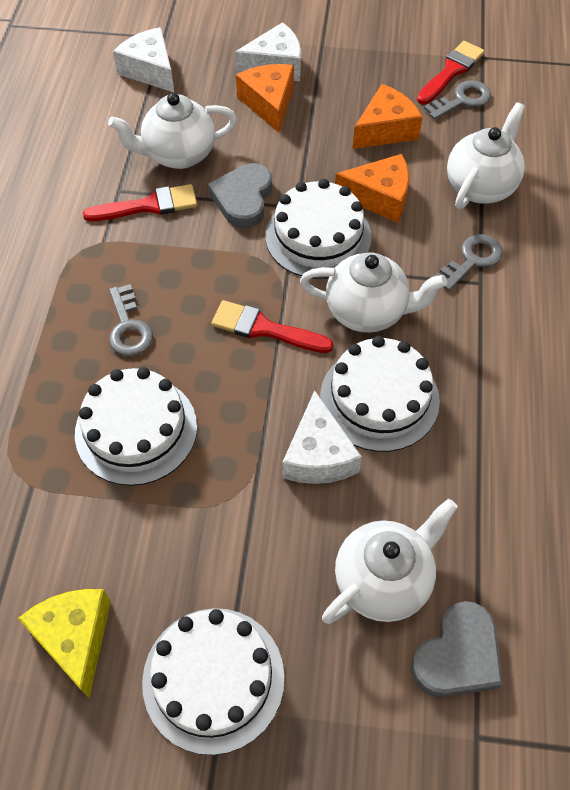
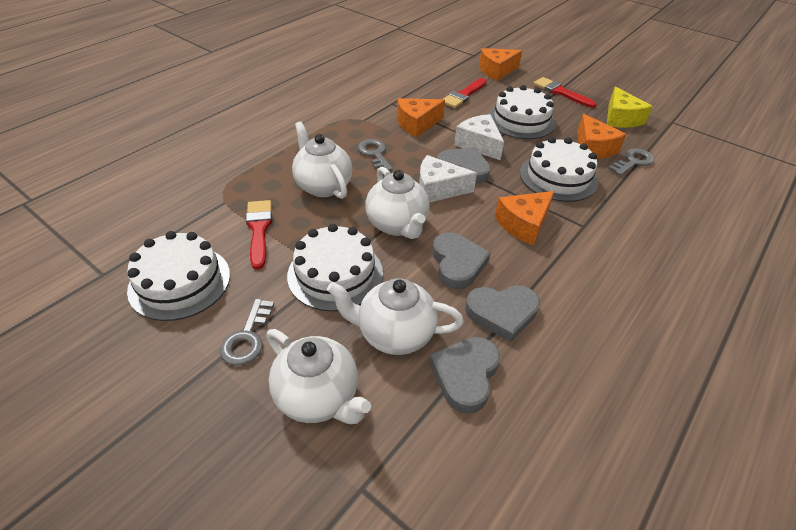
grey heart: 2 -> 4
orange cheese: 3 -> 4
white cheese: 3 -> 2

